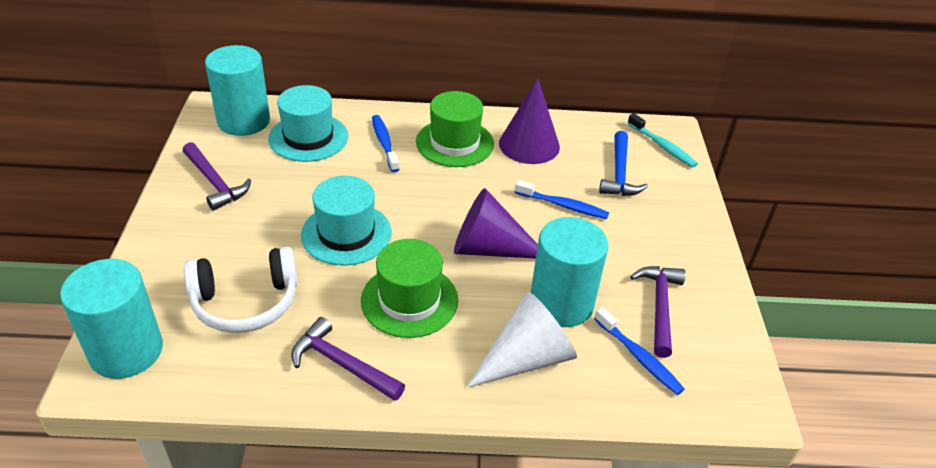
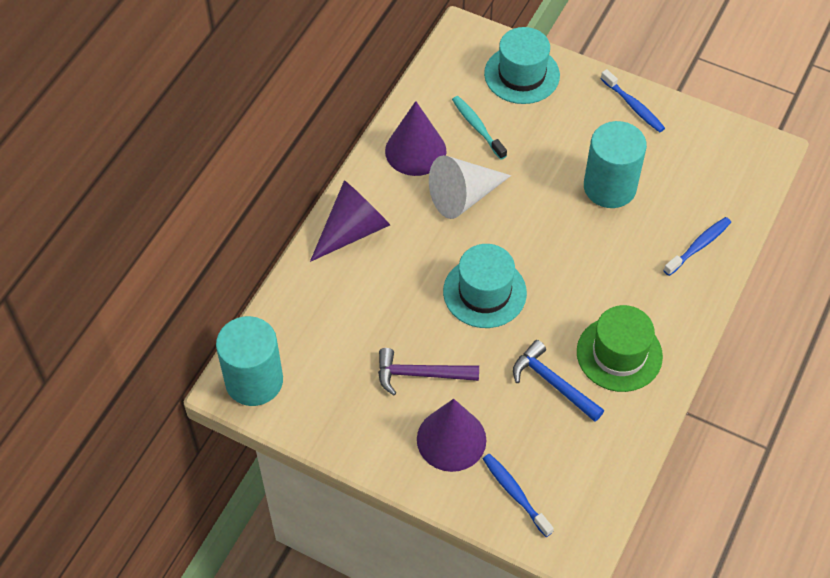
green hat: 2 -> 1
purple cone: 2 -> 3
purple hammer: 3 -> 1
turquoise cylinder: 3 -> 2
white headphones: 1 -> 0

